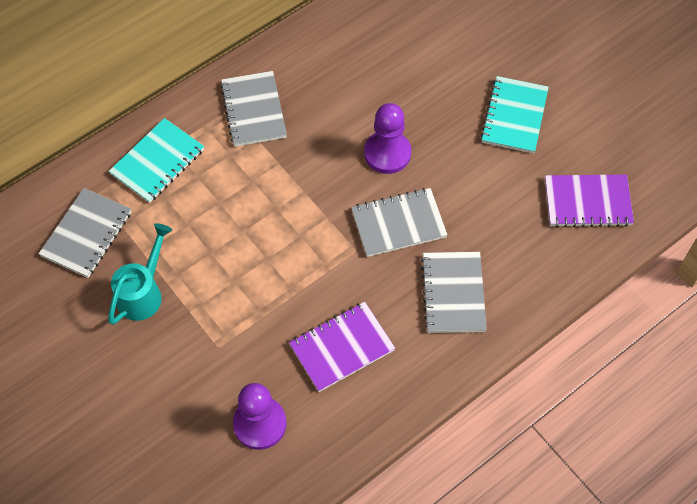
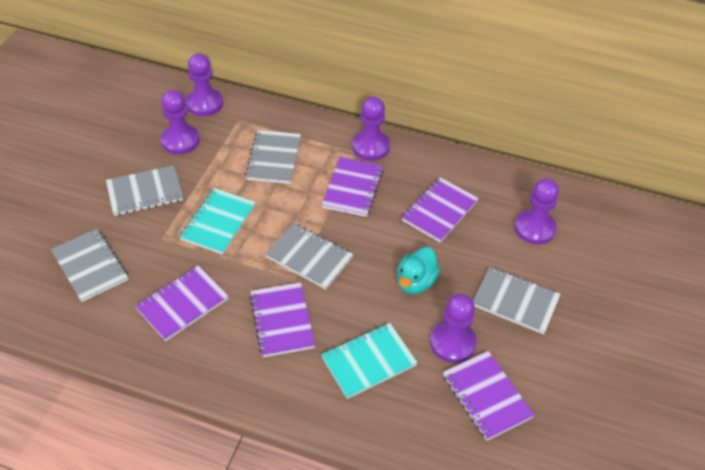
grey notebook: 4 -> 5
purple notebook: 2 -> 5
purple pawn: 2 -> 5
turquoise duck: 0 -> 1
turquoise watering can: 1 -> 0

